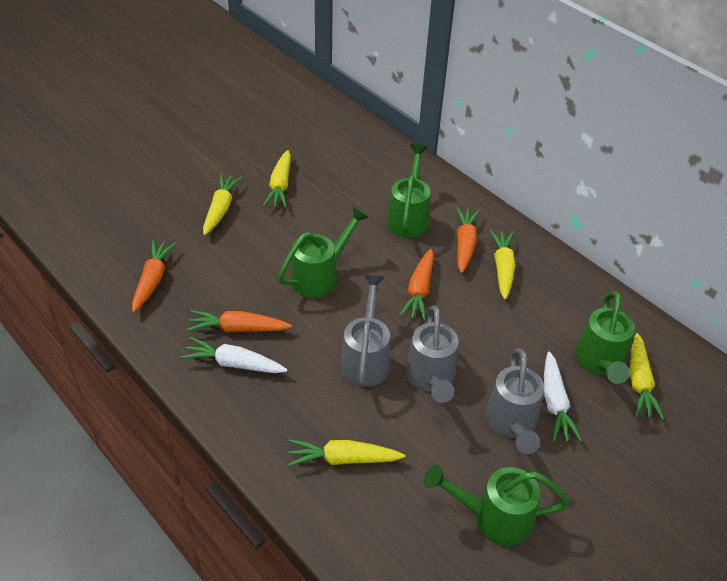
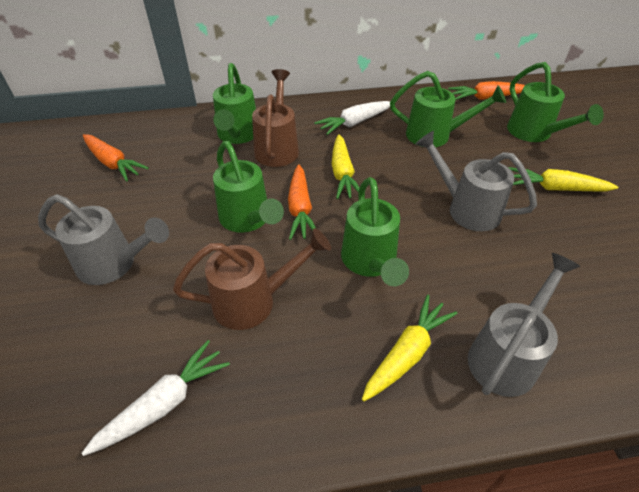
brown watering can: 0 -> 2
green watering can: 4 -> 5
orange carrot: 4 -> 3
yellow carrot: 5 -> 3

